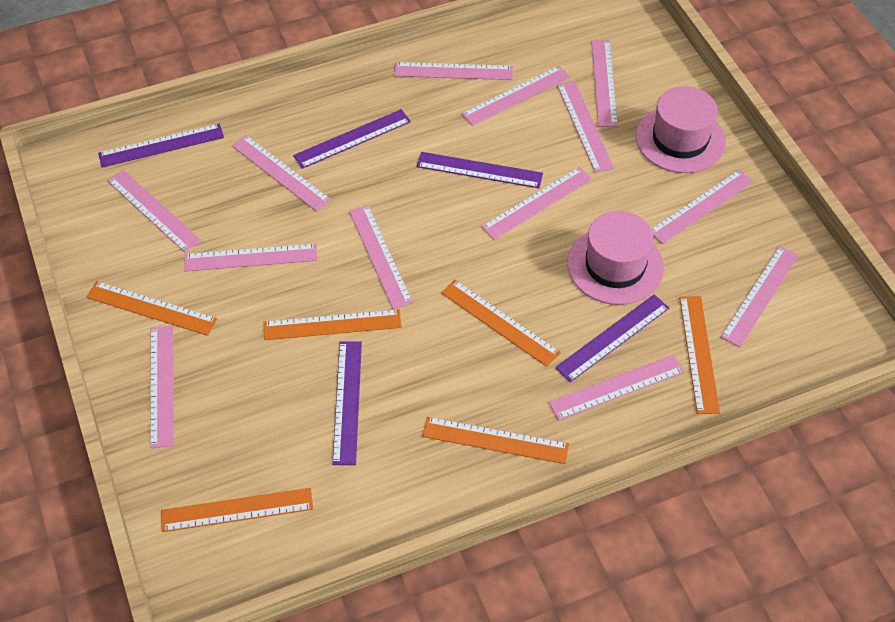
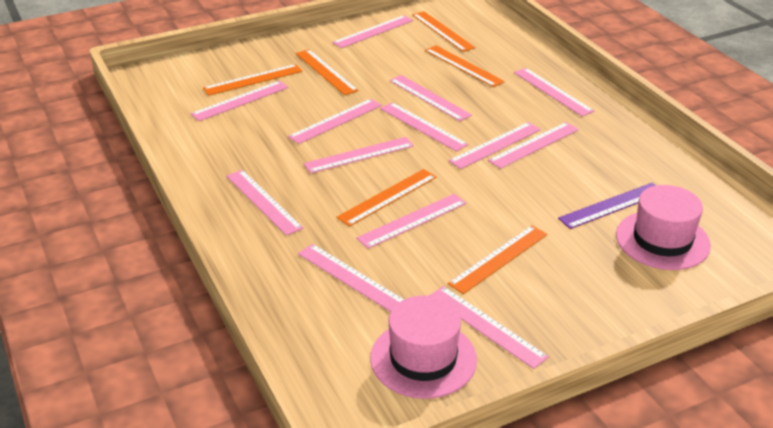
purple ruler: 5 -> 1

